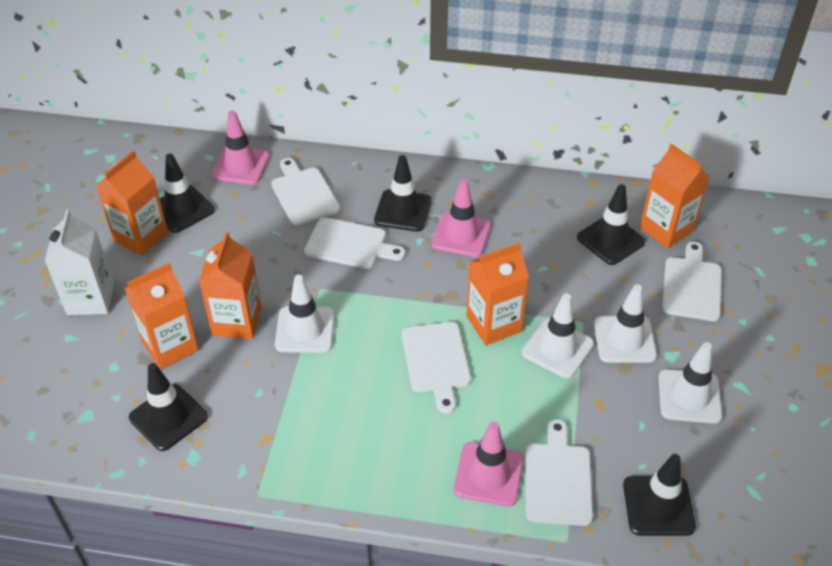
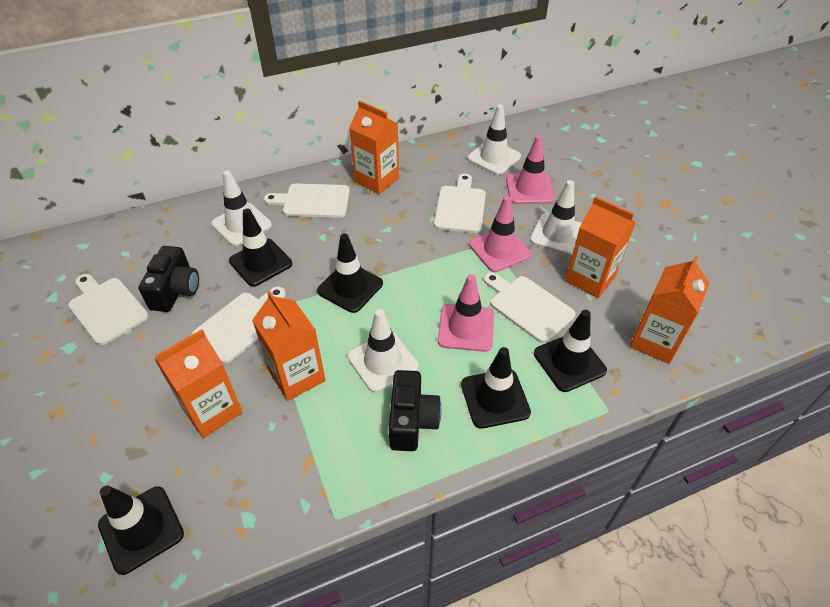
black camera: 0 -> 2
white carton: 1 -> 0

